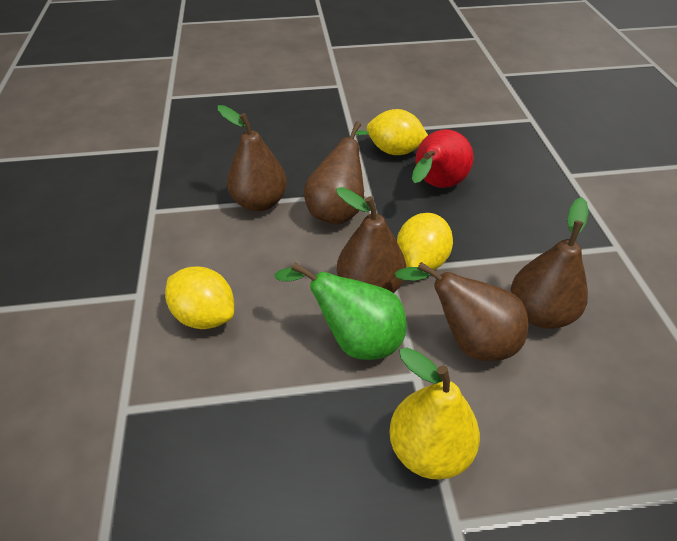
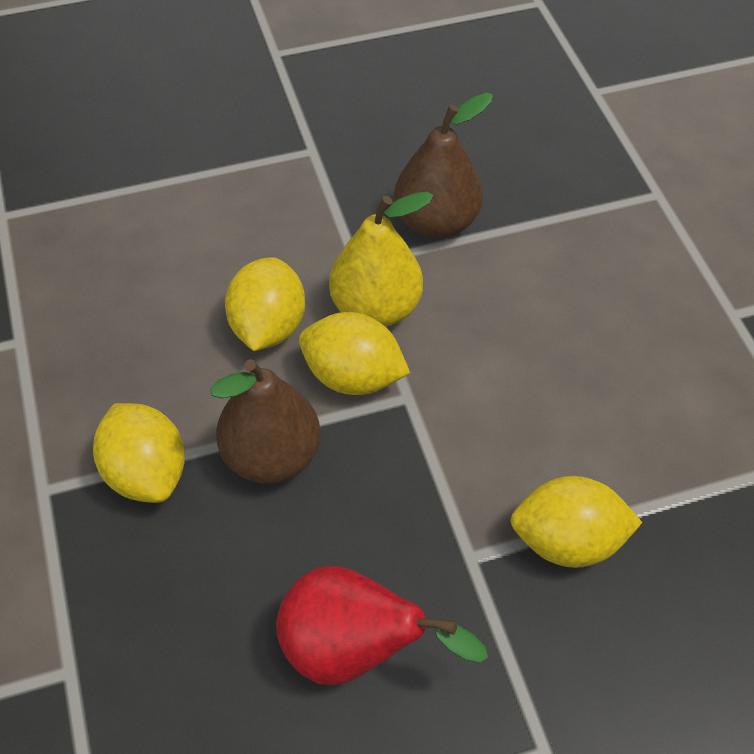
brown pear: 5 -> 2
green pear: 1 -> 0
yellow lemon: 3 -> 4

